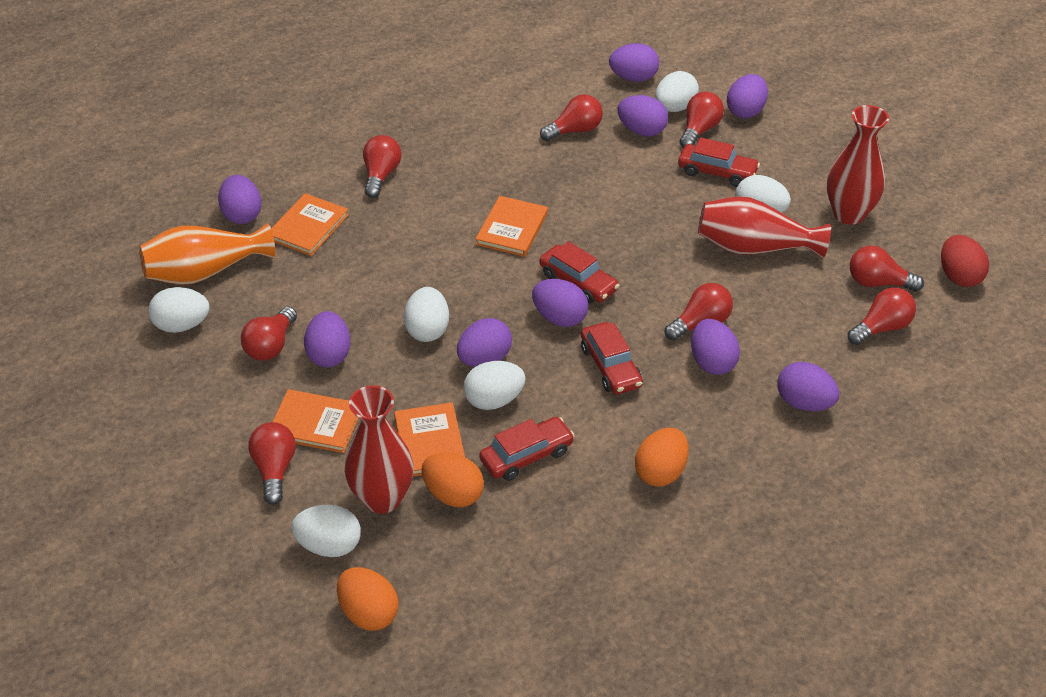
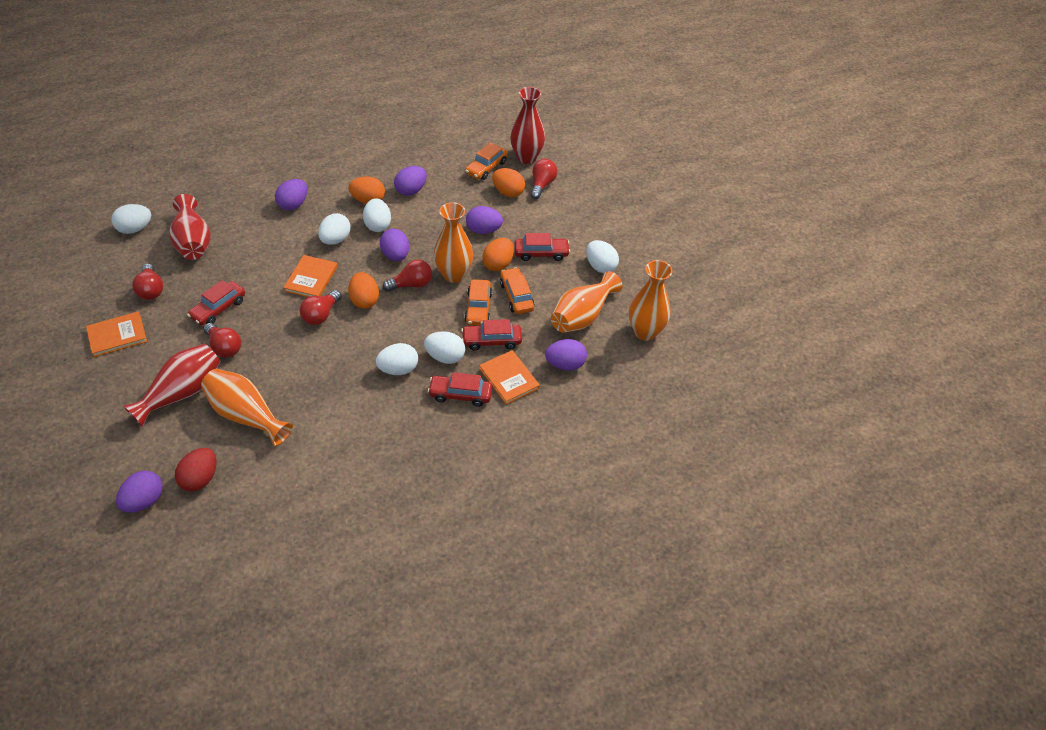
orange book: 4 -> 3
orange car: 0 -> 3
orange egg: 3 -> 4
orange vase: 1 -> 4
purple egg: 9 -> 6
red light bulb: 8 -> 5

